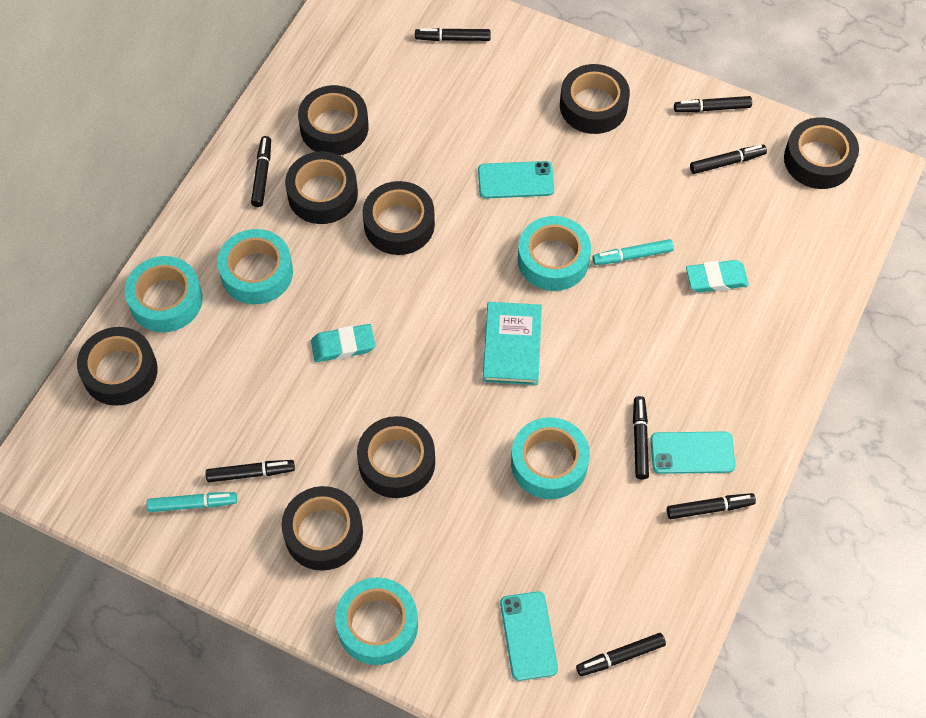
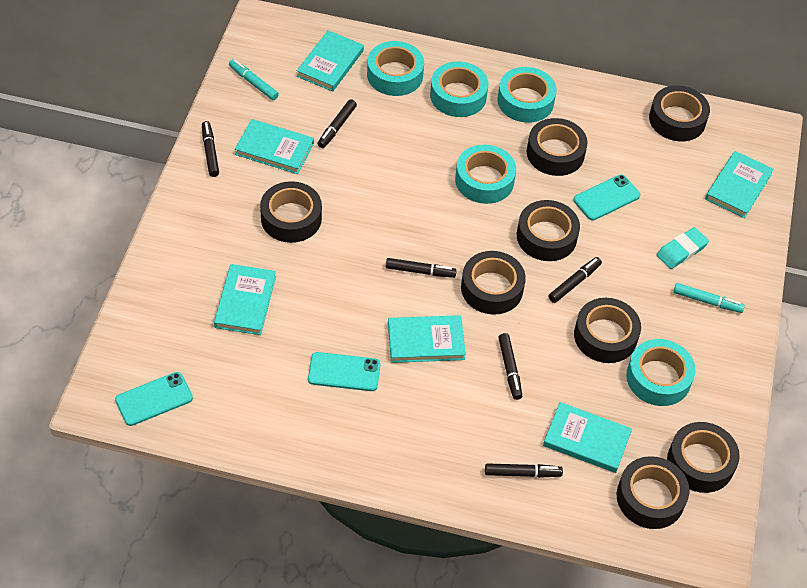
black marker: 8 -> 6
turquoise book: 1 -> 6
turquoise eraser: 2 -> 1

